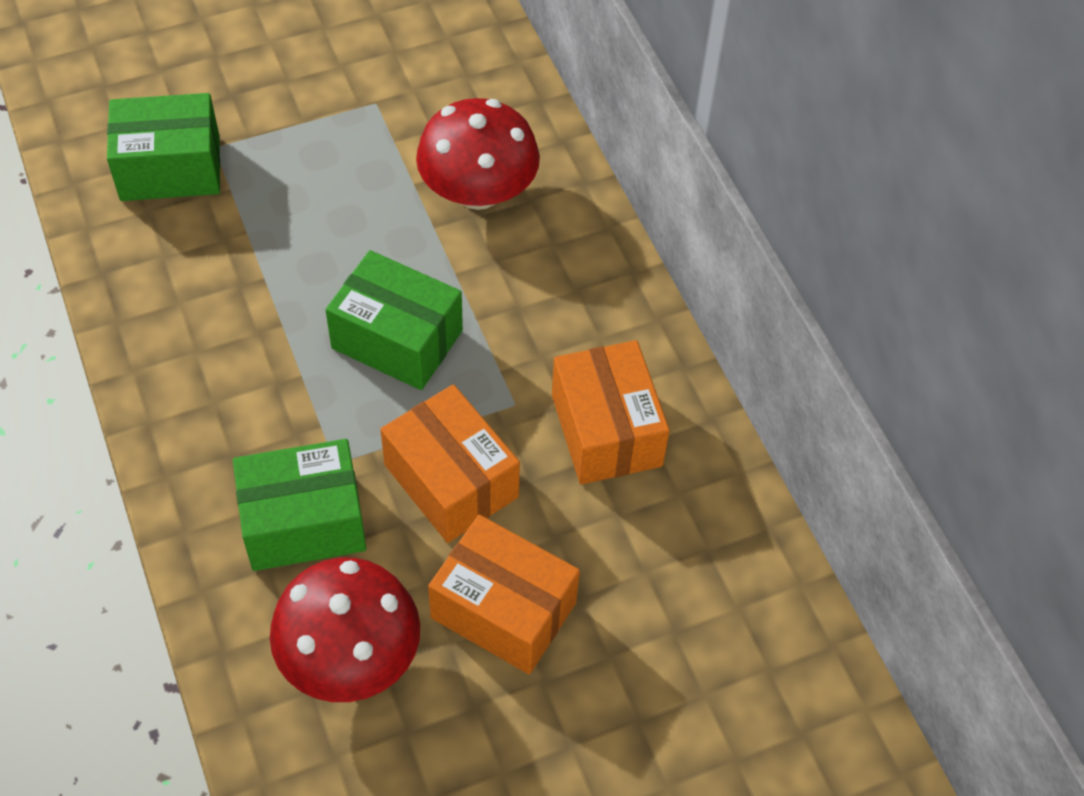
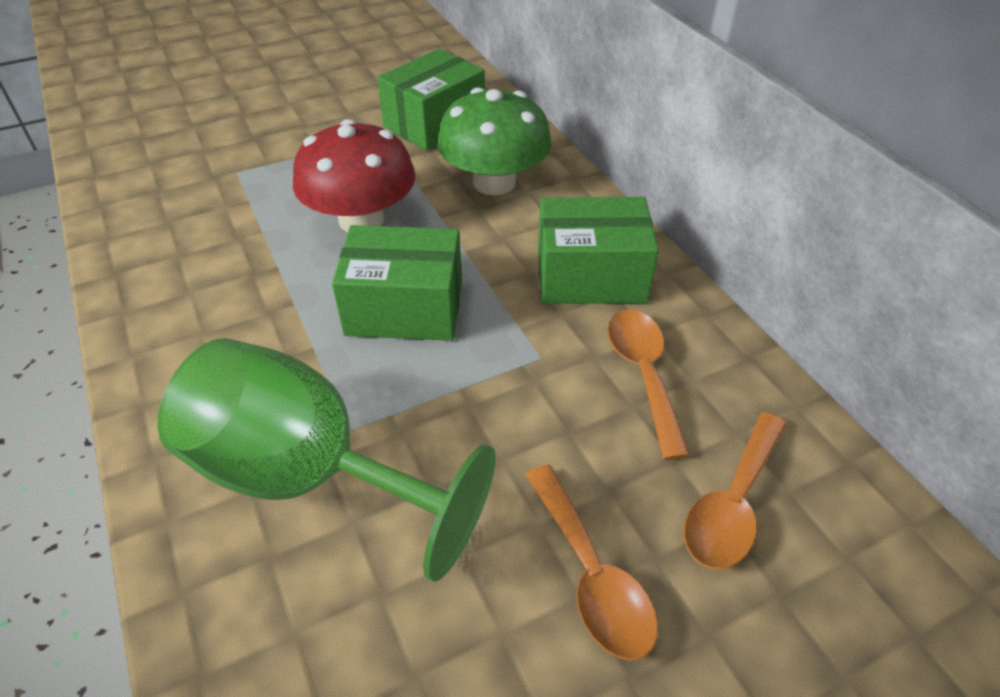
green goblet: 0 -> 1
green mushroom: 0 -> 1
orange box: 3 -> 0
orange spoon: 0 -> 3
red mushroom: 2 -> 1

